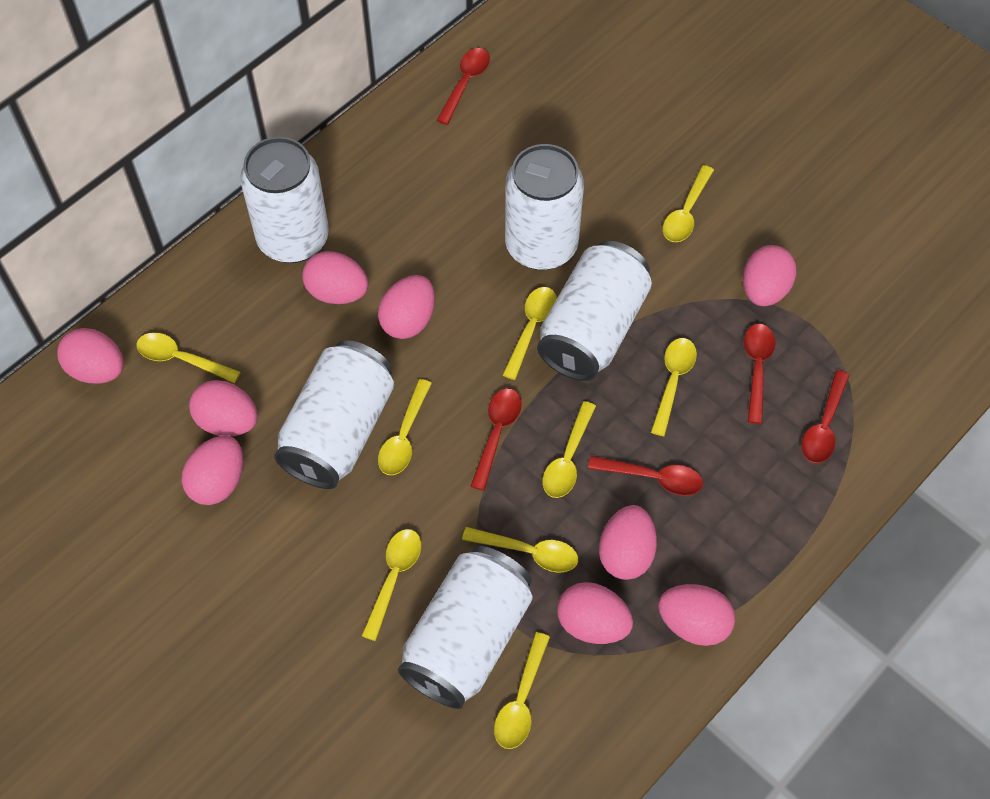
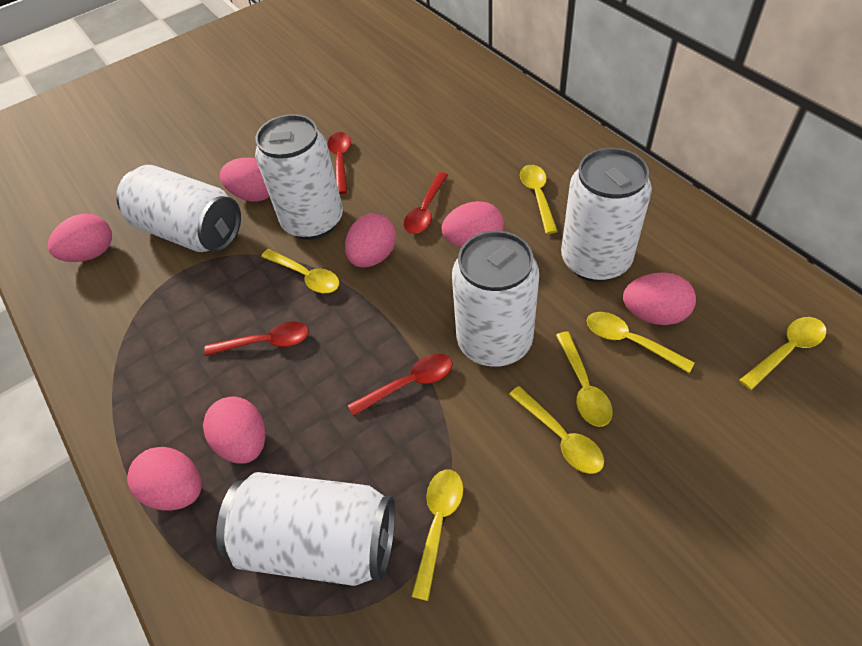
pink egg: 9 -> 7
red spoon: 5 -> 4
yellow spoon: 9 -> 7

